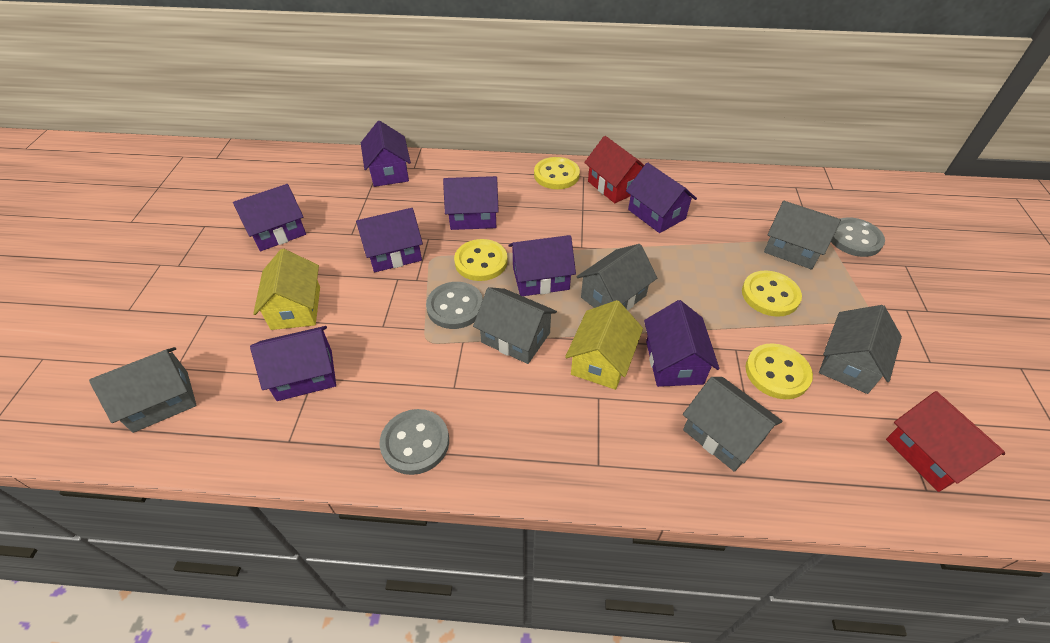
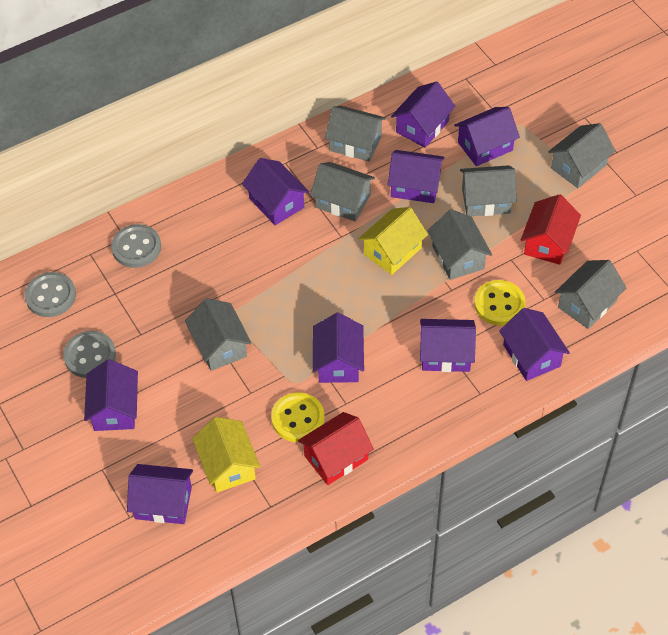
grey house: 6 -> 7
purple house: 8 -> 9
yellow button: 4 -> 2

